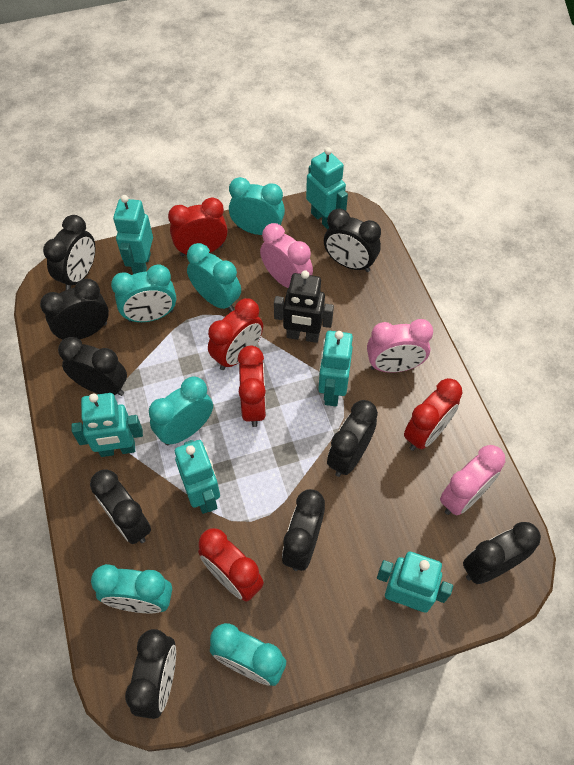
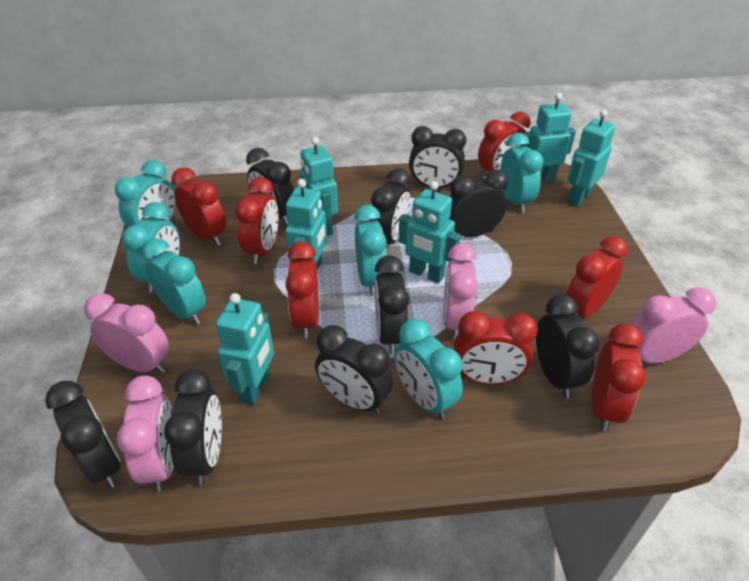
black robot: 1 -> 0
pink clock: 3 -> 4
red clock: 5 -> 7

